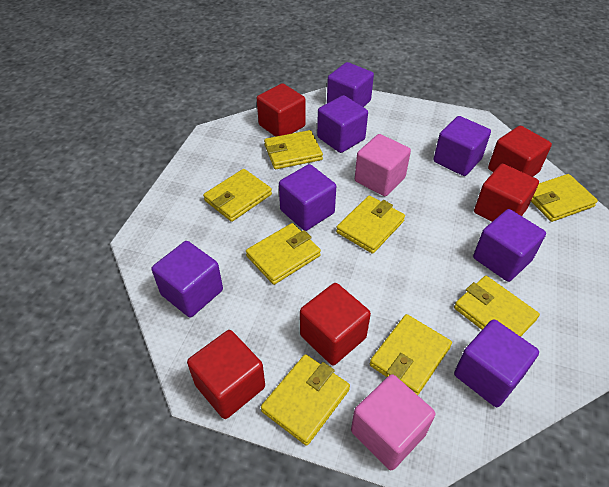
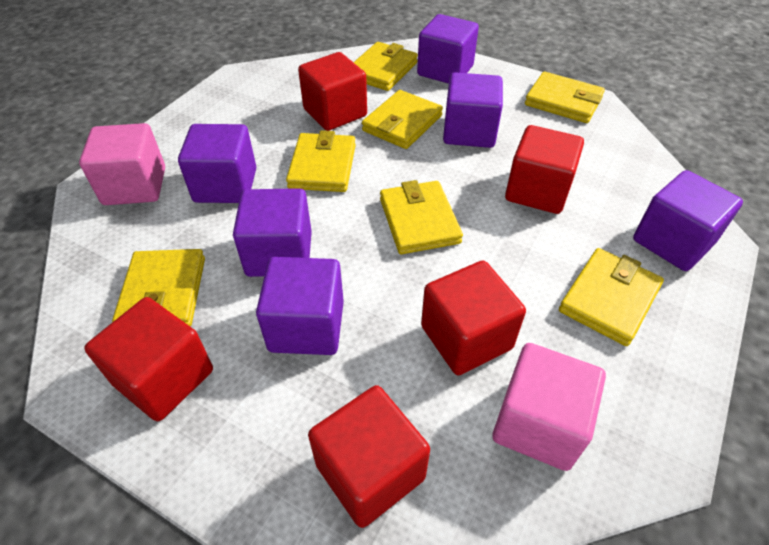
purple cube: 7 -> 6
yellow wallet: 8 -> 7

